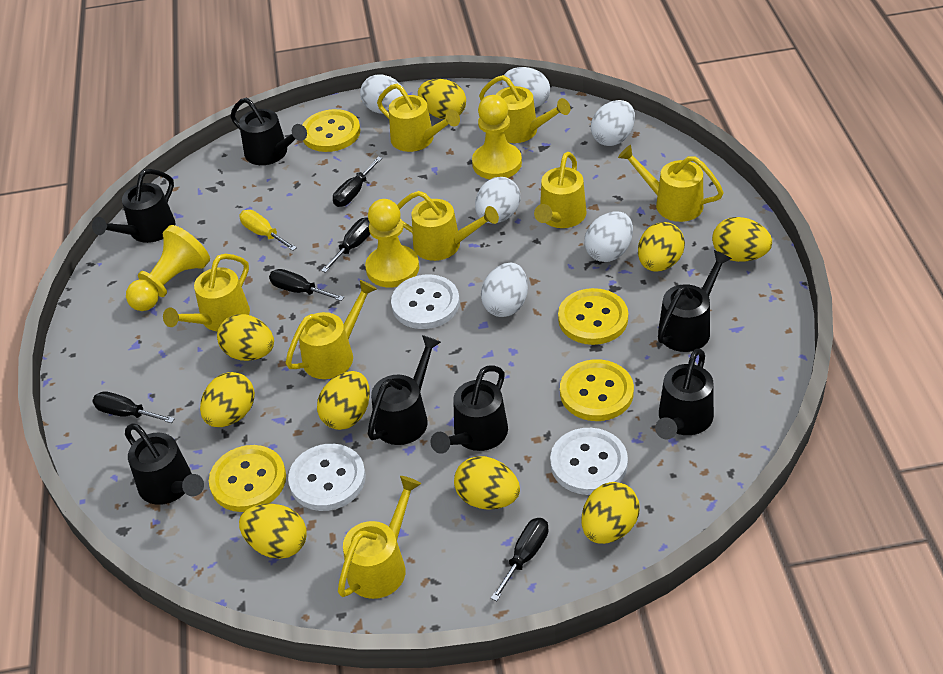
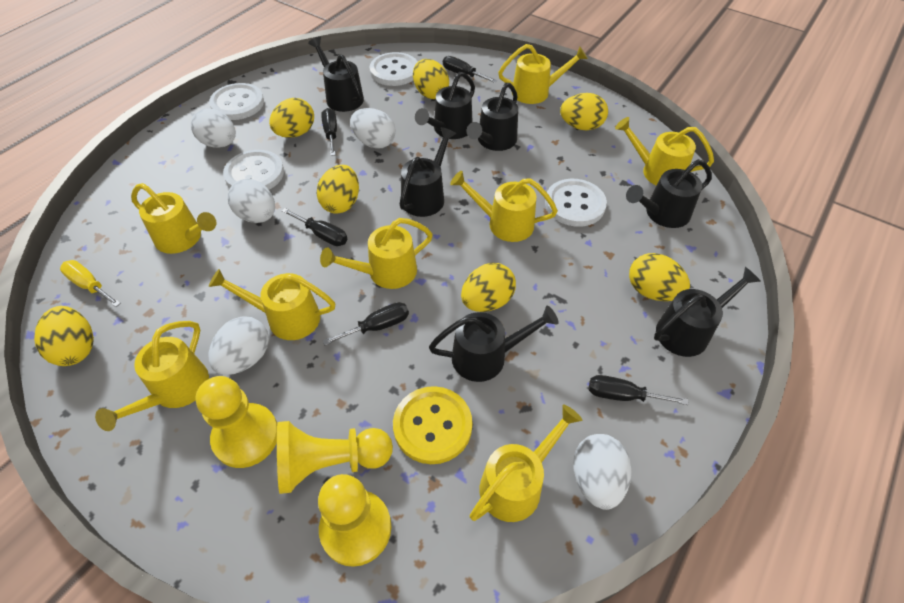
white button: 3 -> 4
white egg: 6 -> 5
yellow button: 4 -> 1
yellow egg: 9 -> 7

